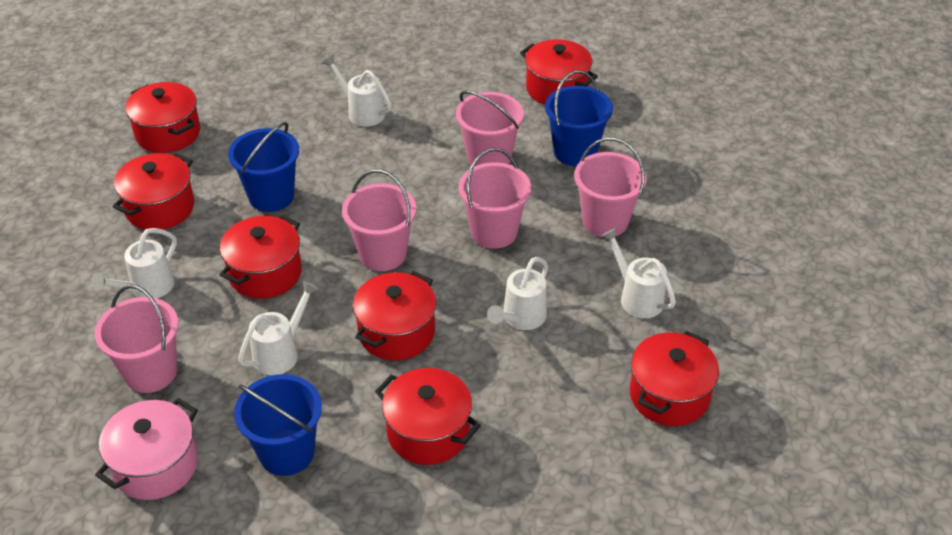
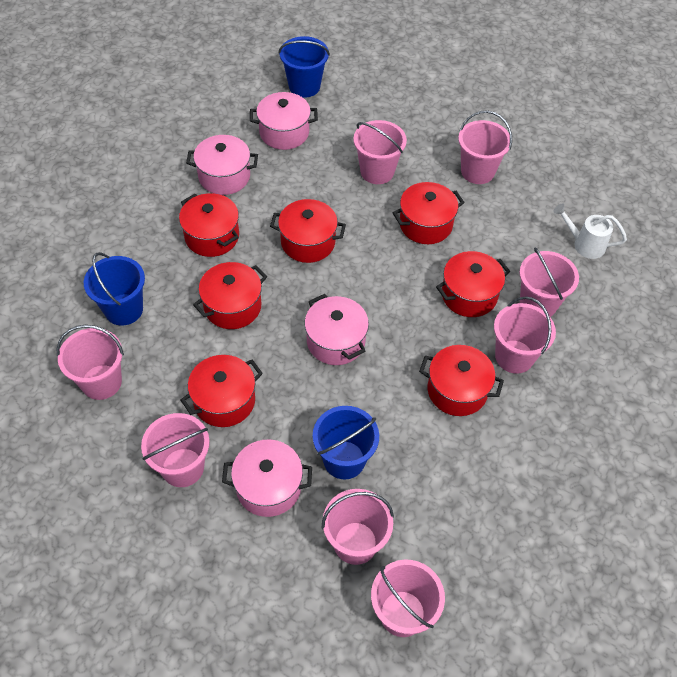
pink bucket: 5 -> 8
pink pot: 1 -> 4
white watering can: 5 -> 1

